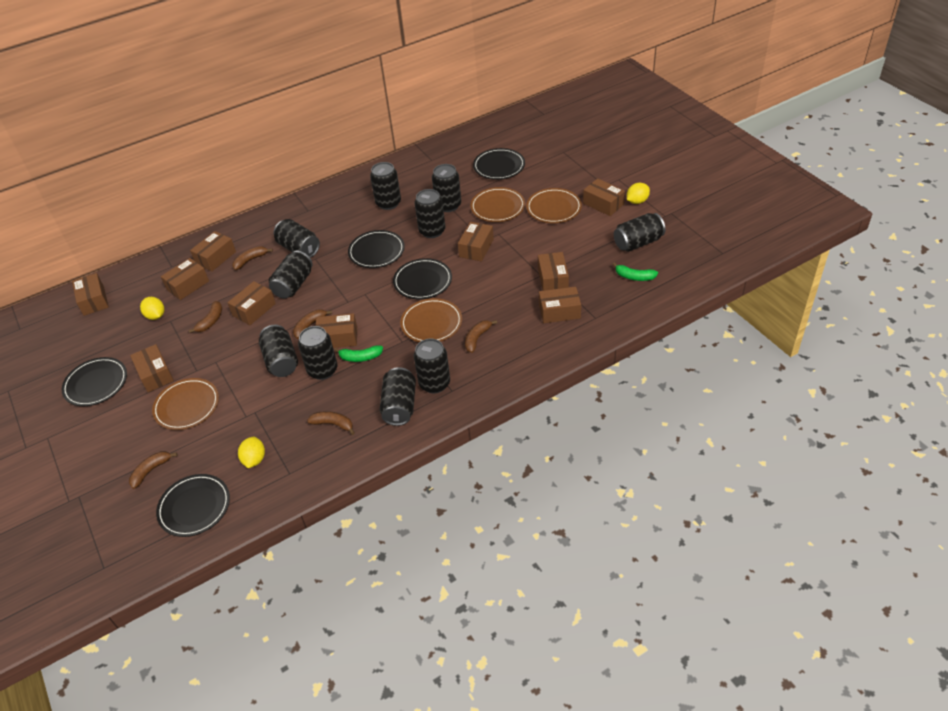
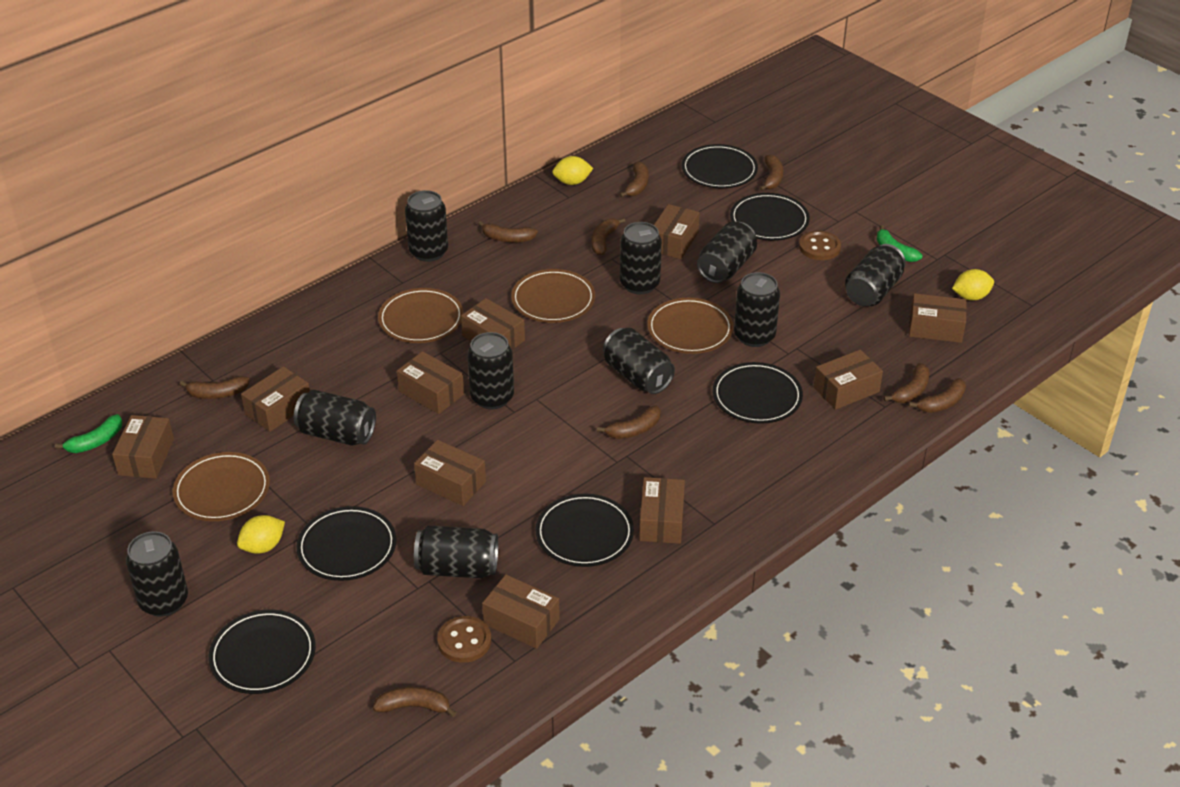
black plate: 5 -> 6
brown banana: 6 -> 9
brown button: 0 -> 2

